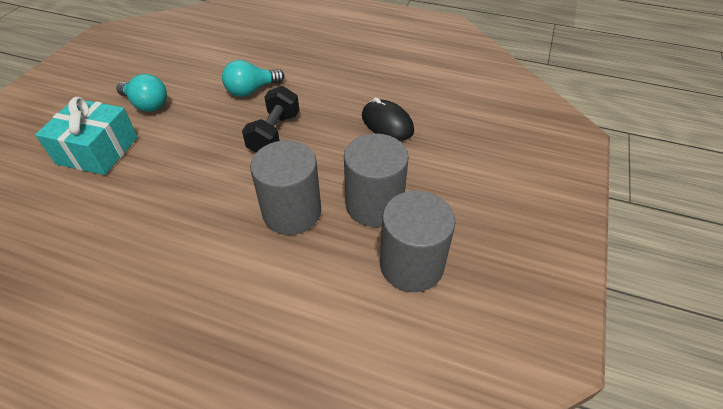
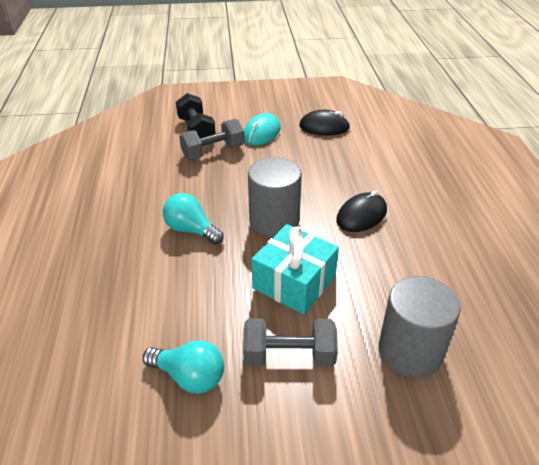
black mouse: 1 -> 2
grey cylinder: 3 -> 2
grey dumbbell: 0 -> 2
turquoise mouse: 0 -> 1

